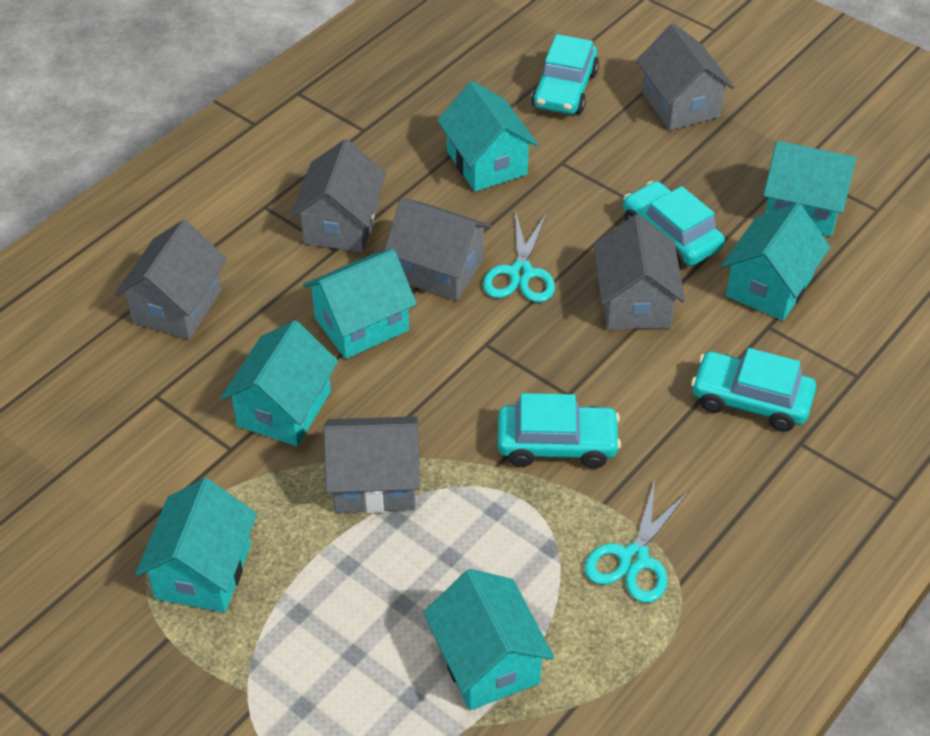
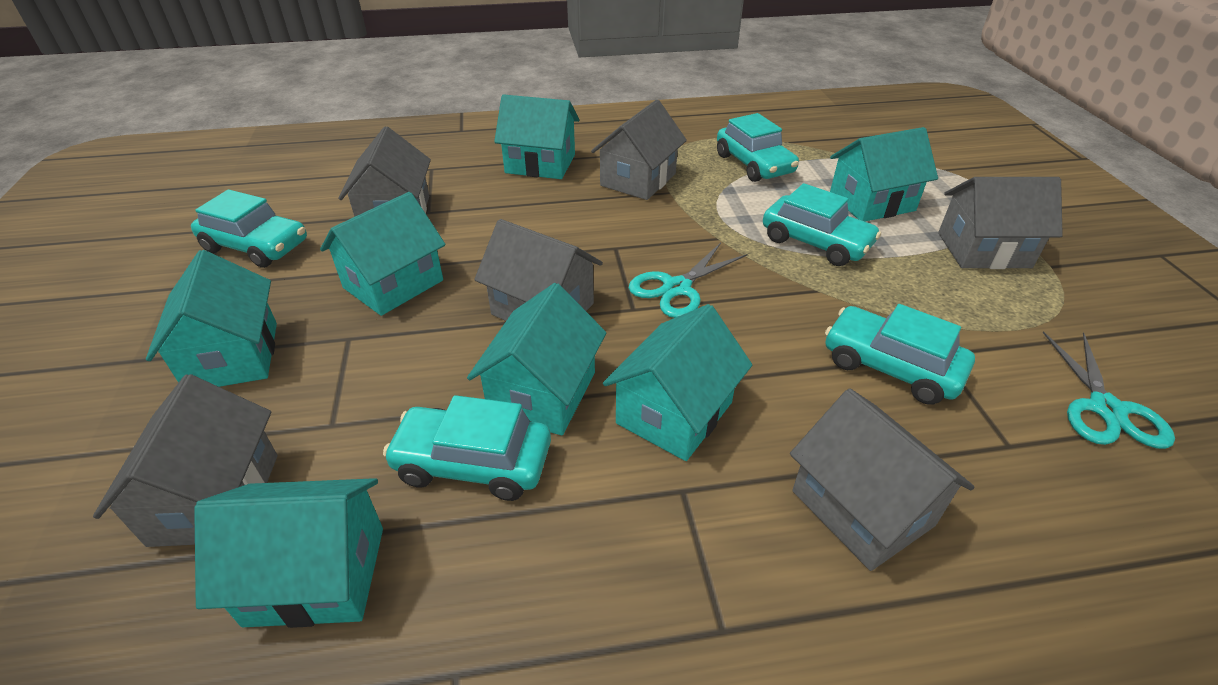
turquoise car: 4 -> 5

